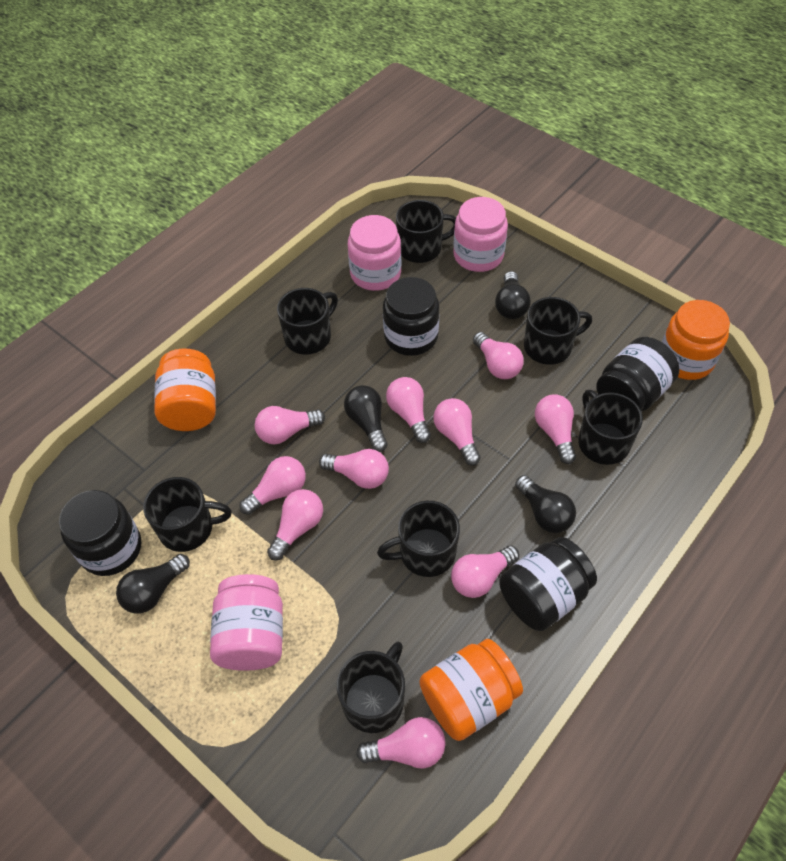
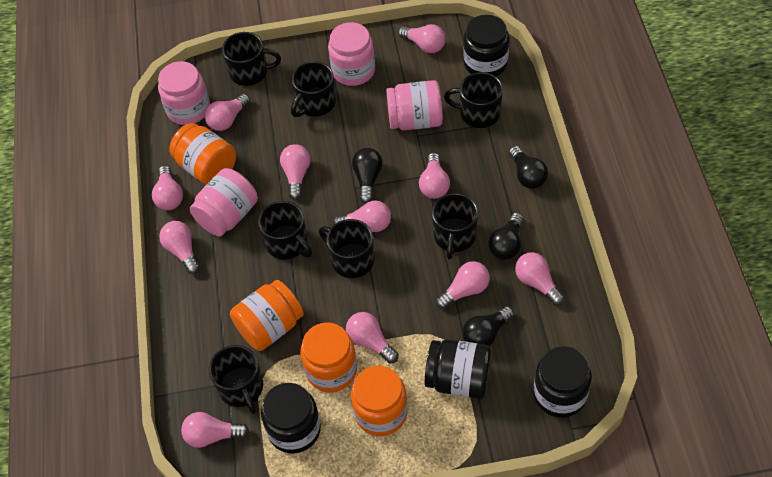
orange jar: 3 -> 4
pink jar: 3 -> 4
pink light bulb: 10 -> 11

